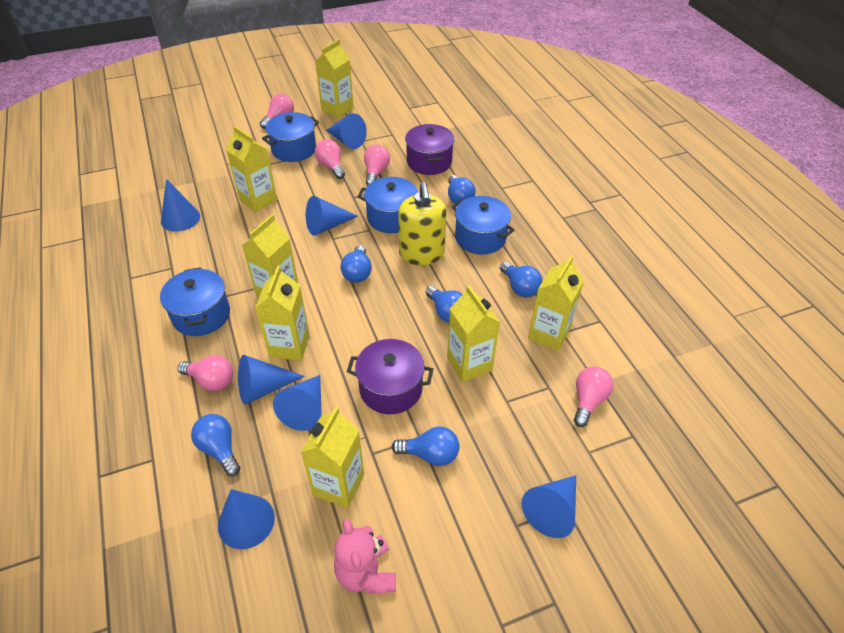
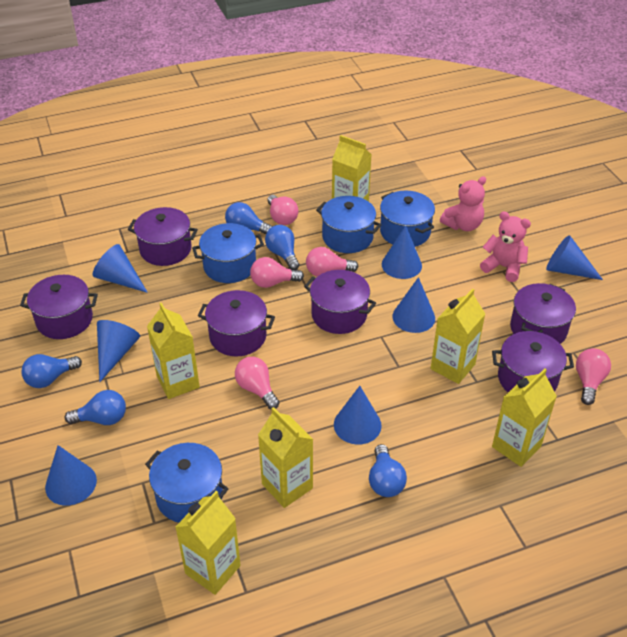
blue light bulb: 6 -> 5
pink teddy bear: 1 -> 2
purple pot: 2 -> 6
yellow carton: 7 -> 6
yellow soap dispenser: 1 -> 0

